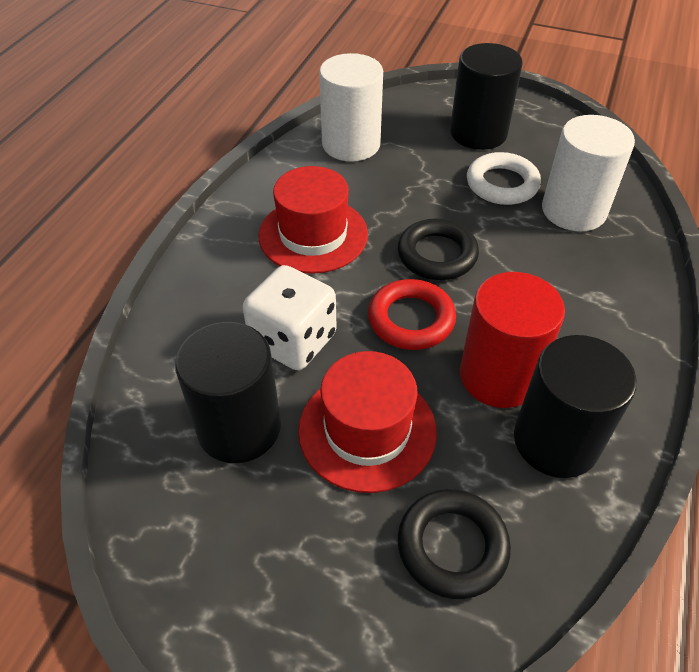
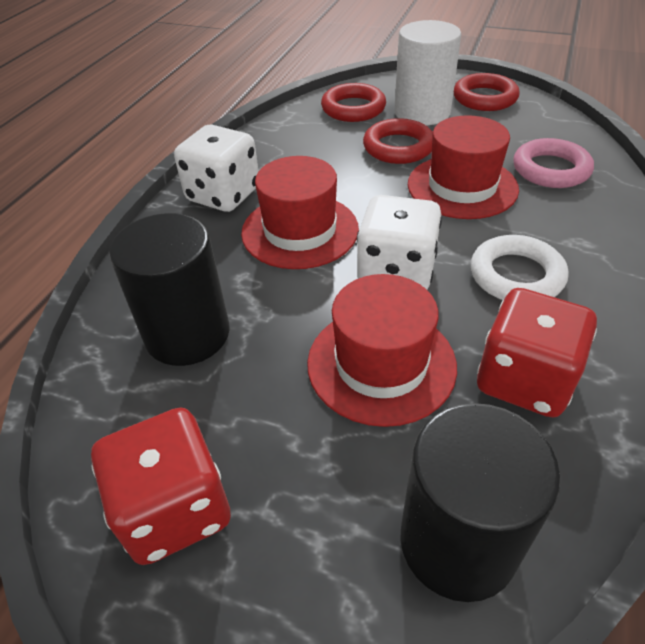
black cylinder: 3 -> 2
black ring: 2 -> 0
pink ring: 0 -> 1
red cylinder: 1 -> 0
red dice: 0 -> 2
red hat: 2 -> 3
red ring: 1 -> 3
white cylinder: 2 -> 1
white dice: 1 -> 2

